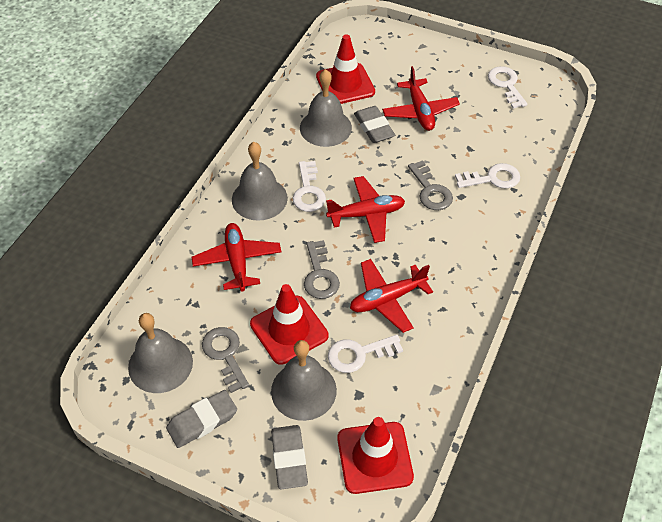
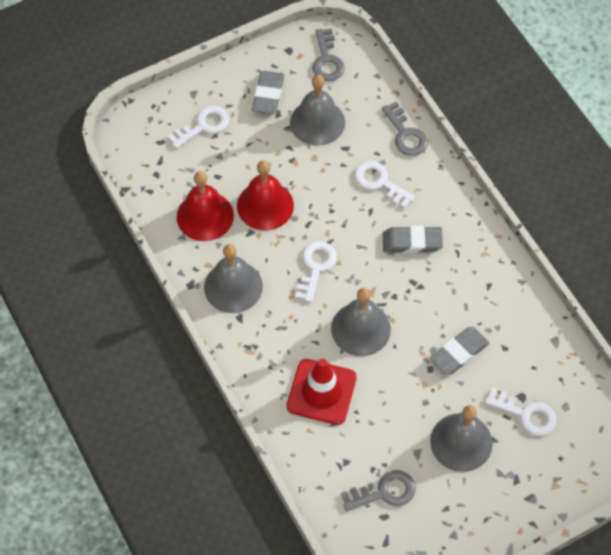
red bell: 0 -> 2
red plane: 4 -> 0
red traffic cone: 3 -> 1

